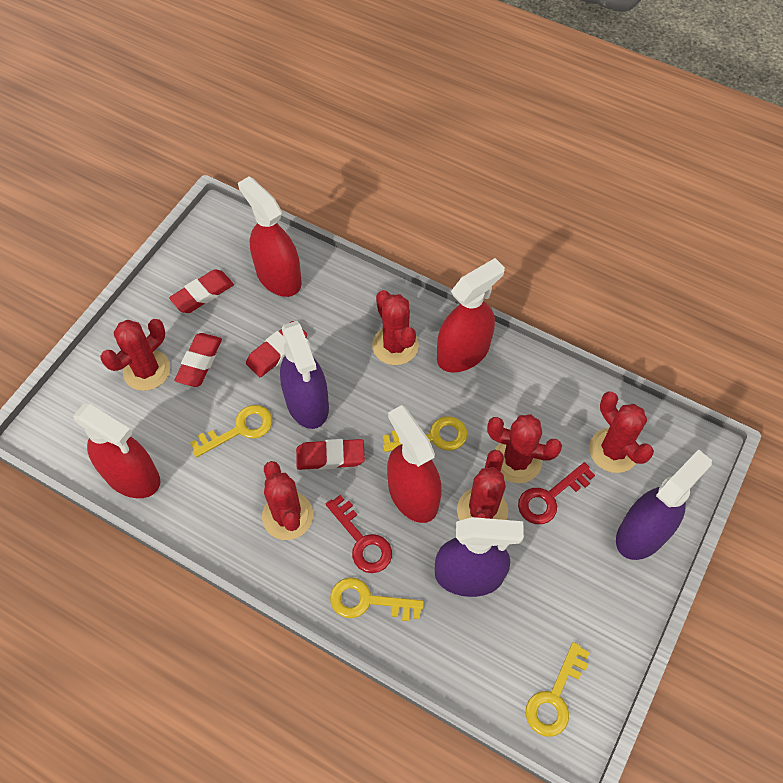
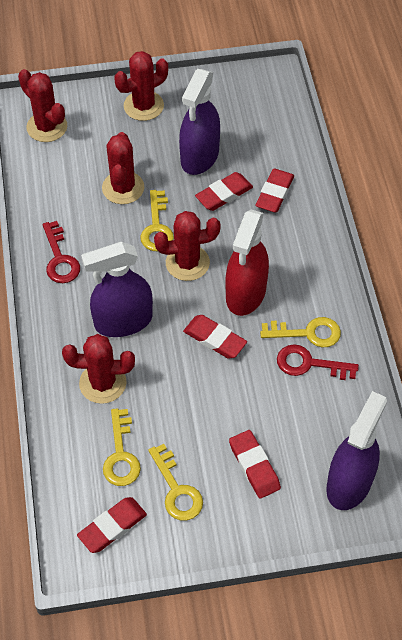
red cactus: 6 -> 5
red eraser: 4 -> 5
red spray bottle: 4 -> 1

